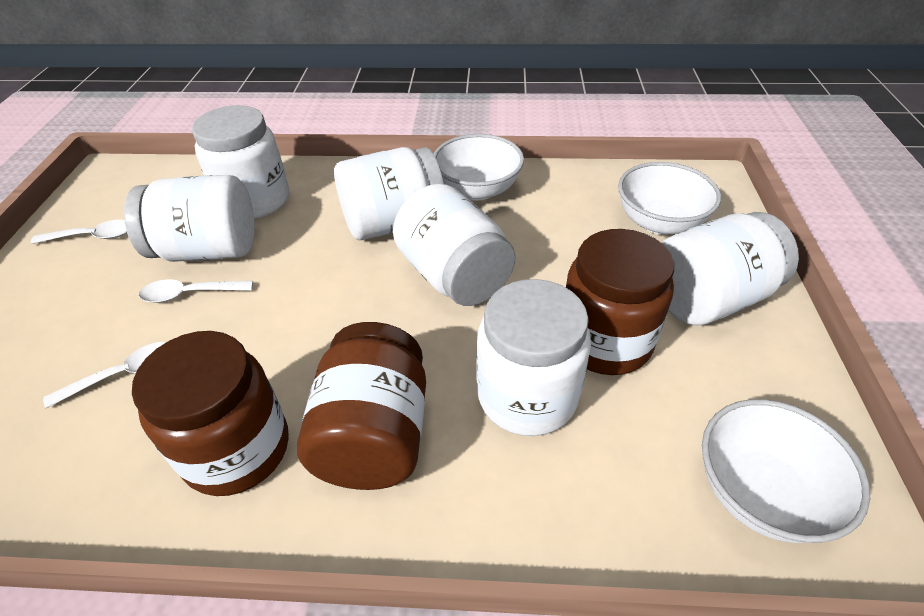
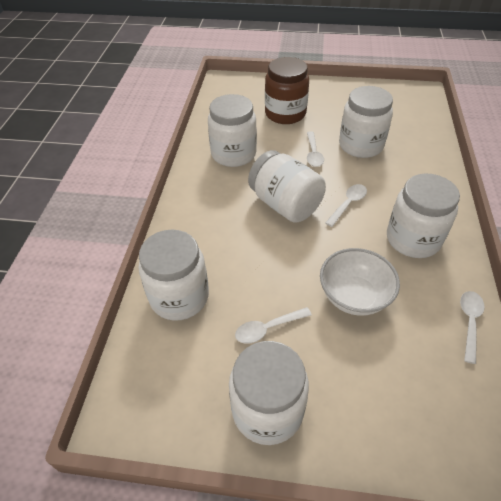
brown jar: 3 -> 1
white bowl: 3 -> 1
white spoon: 3 -> 4

